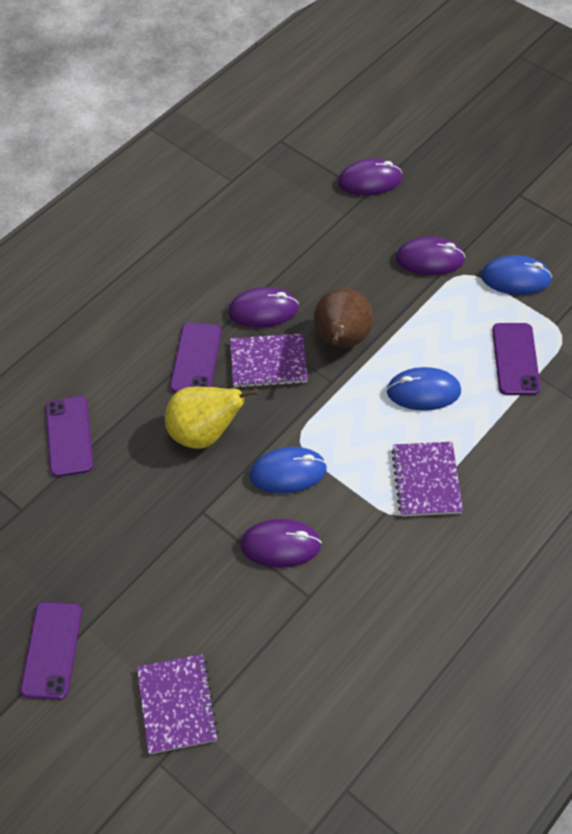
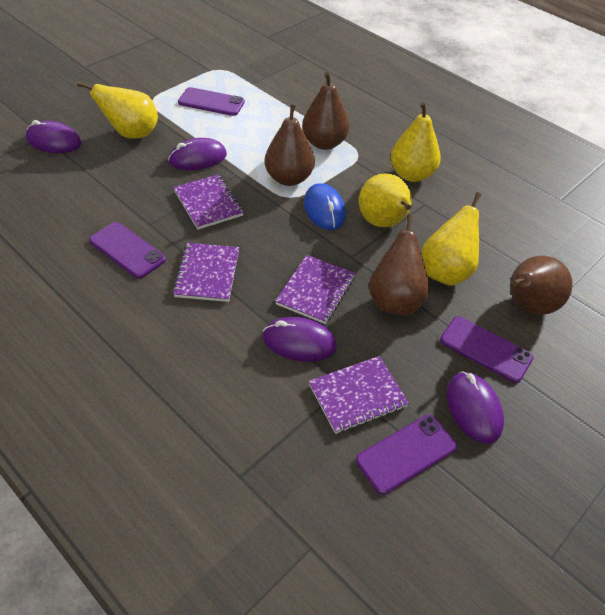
blue mouse: 3 -> 1
brown pear: 1 -> 4
purple notebook: 3 -> 4
yellow pear: 1 -> 4

